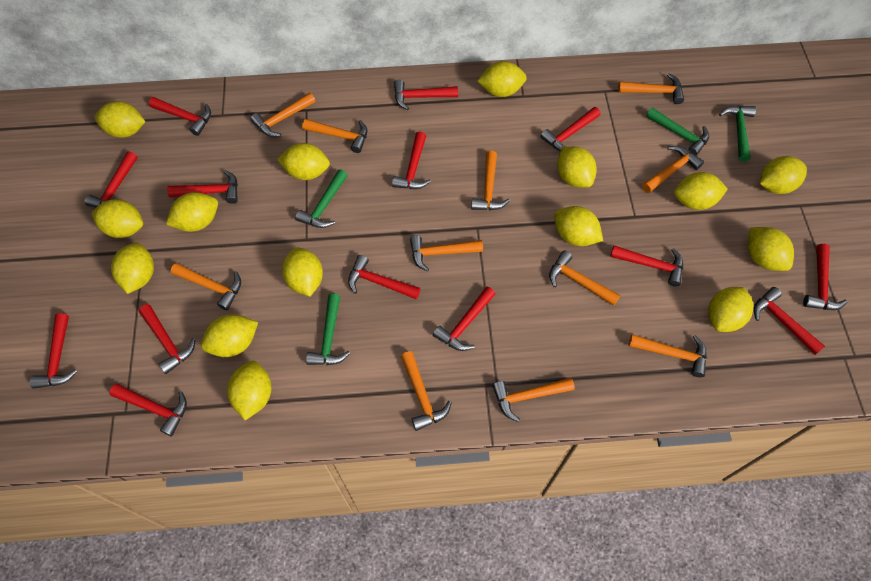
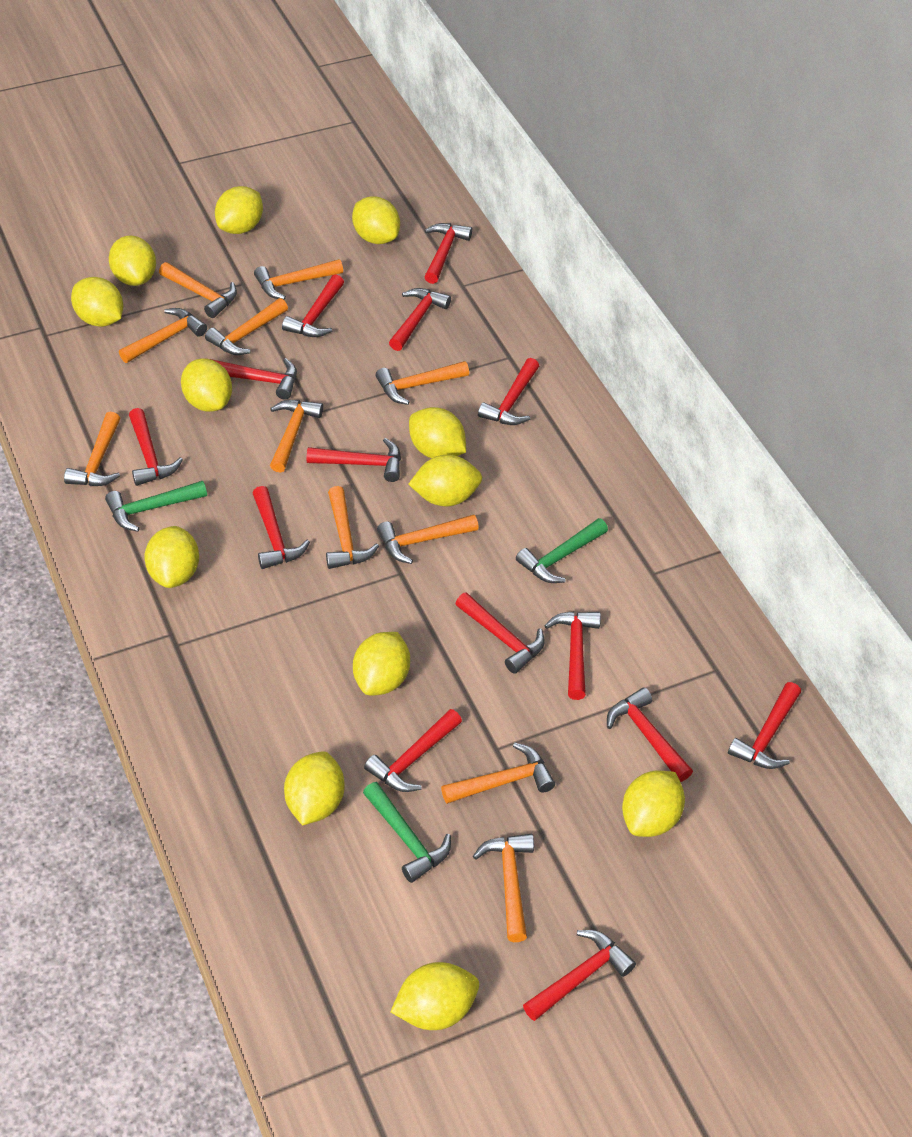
green hammer: 4 -> 3
yellow lemon: 15 -> 12

